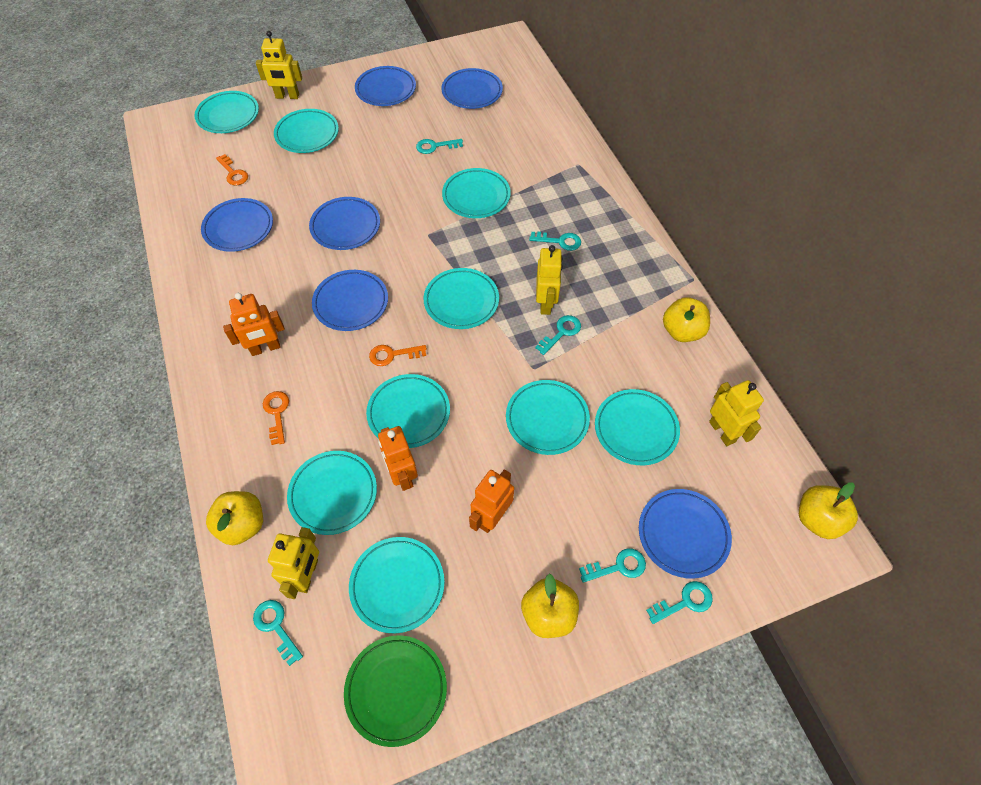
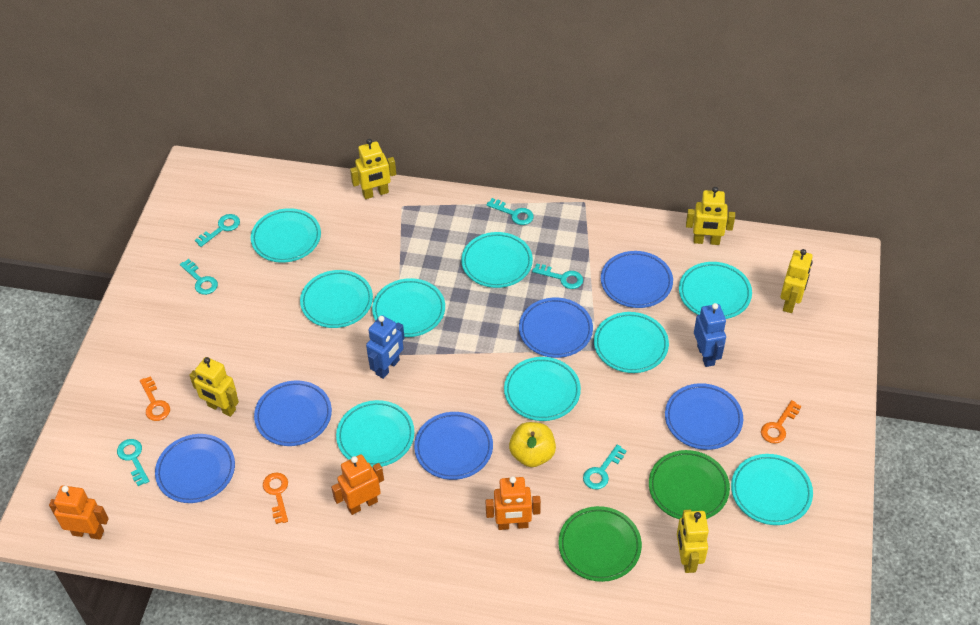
blue robot: 0 -> 2
green plate: 1 -> 2
yellow apple: 4 -> 1
yellow robot: 4 -> 5

